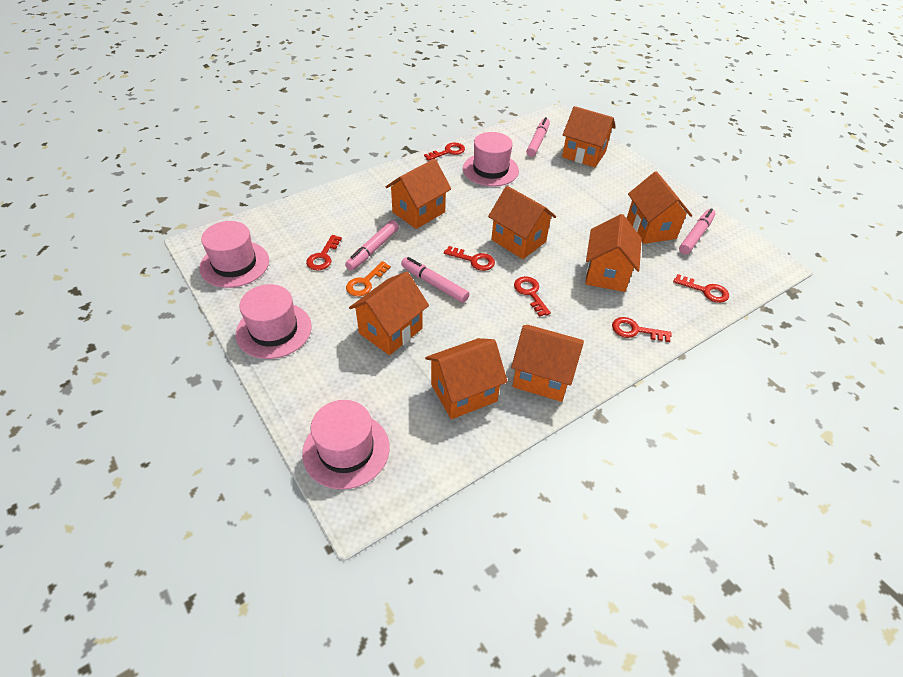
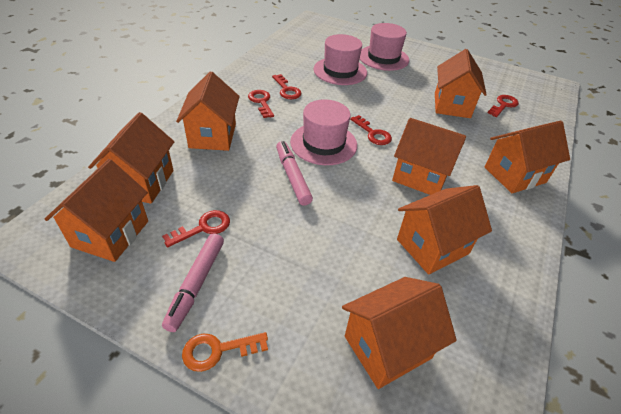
pink hat: 4 -> 3
pink marker: 4 -> 2
red key: 6 -> 5

